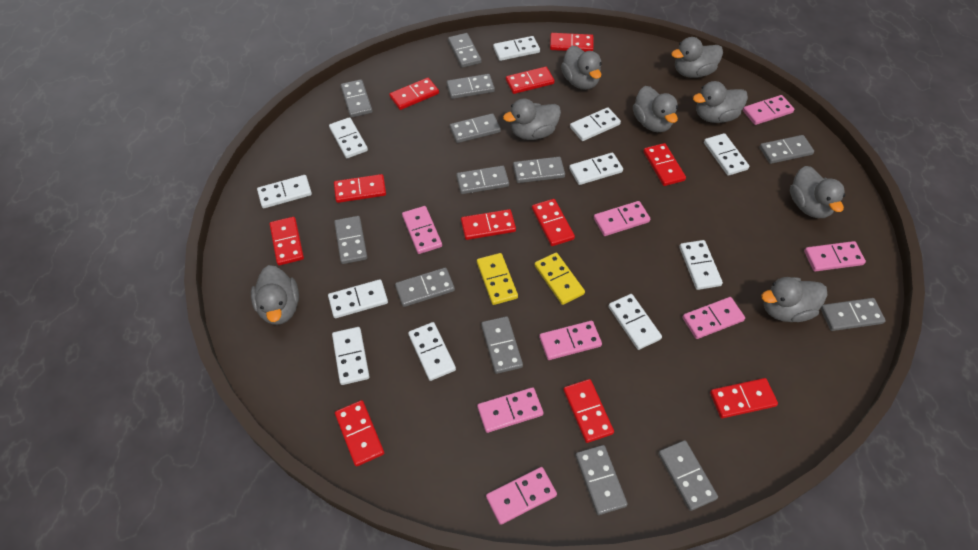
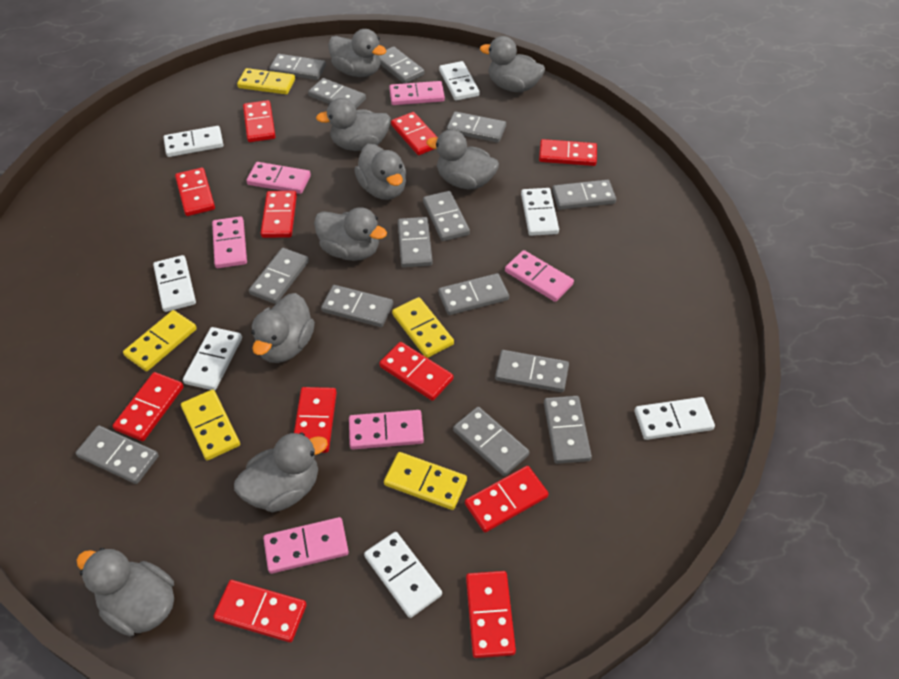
grey domino: 13 -> 14
grey duck: 8 -> 9
pink domino: 8 -> 6
white domino: 11 -> 7
yellow domino: 2 -> 5

